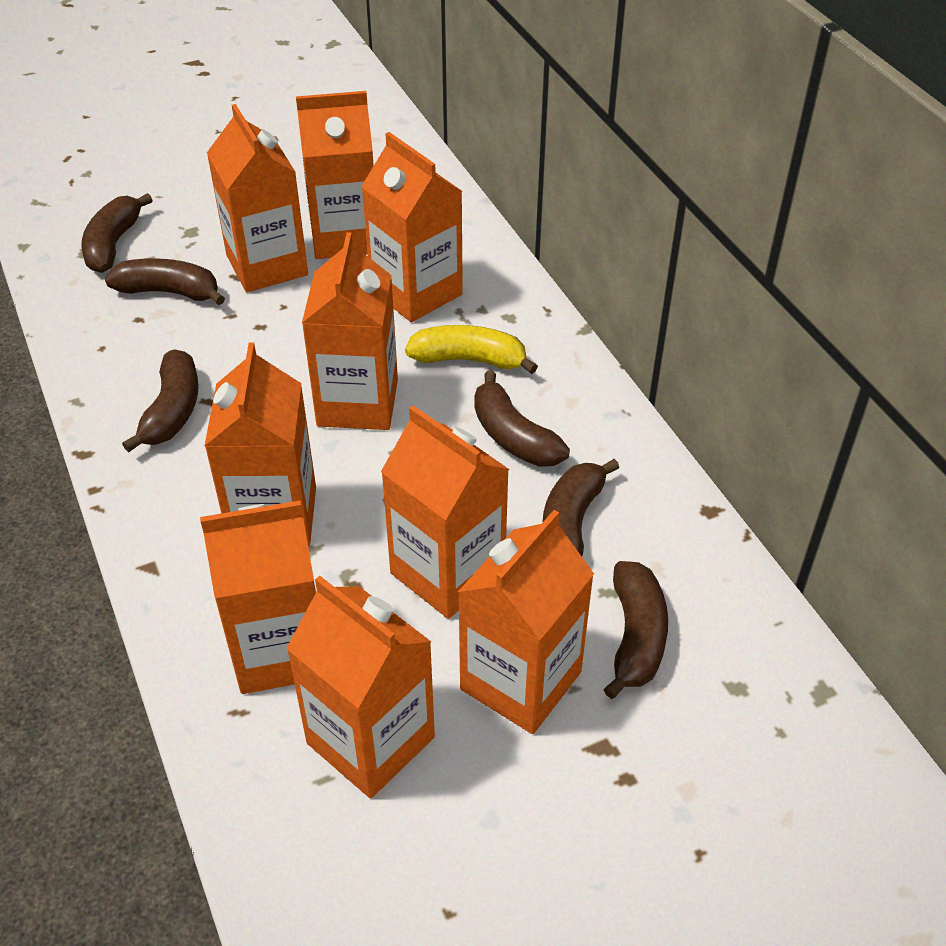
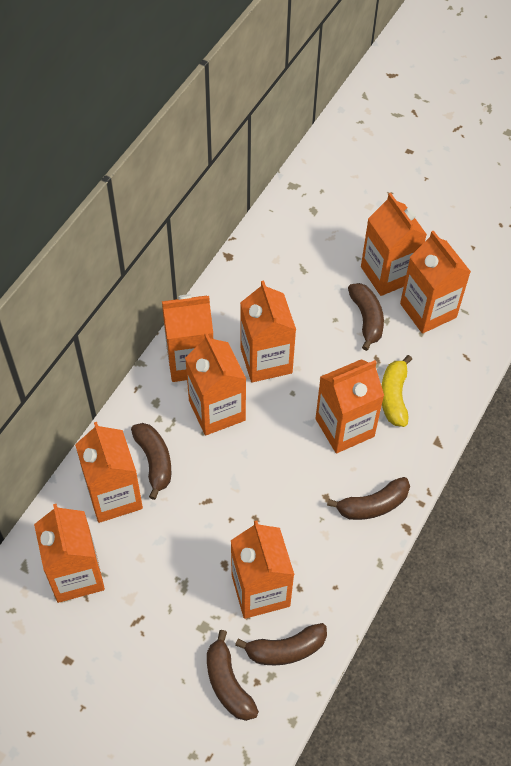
brown banana: 6 -> 5

